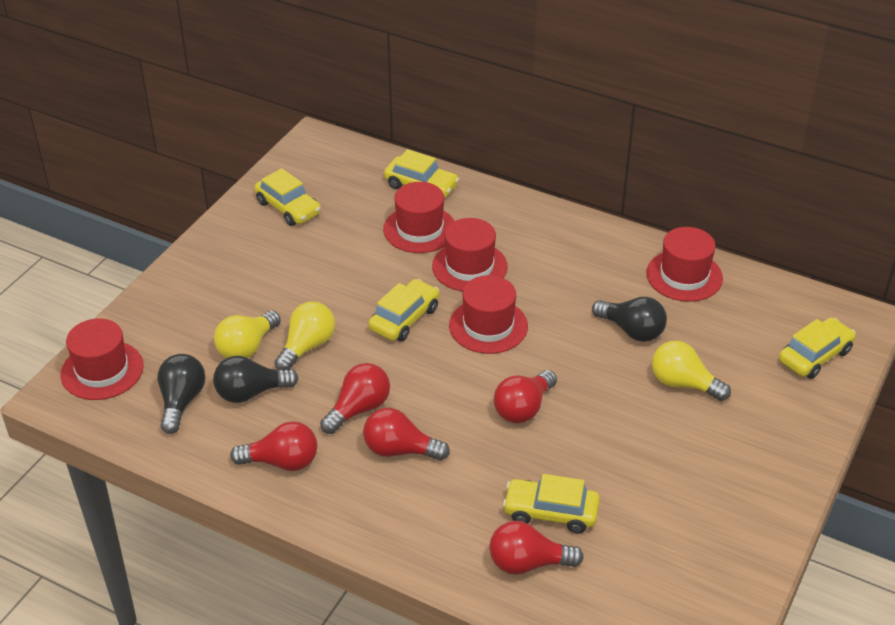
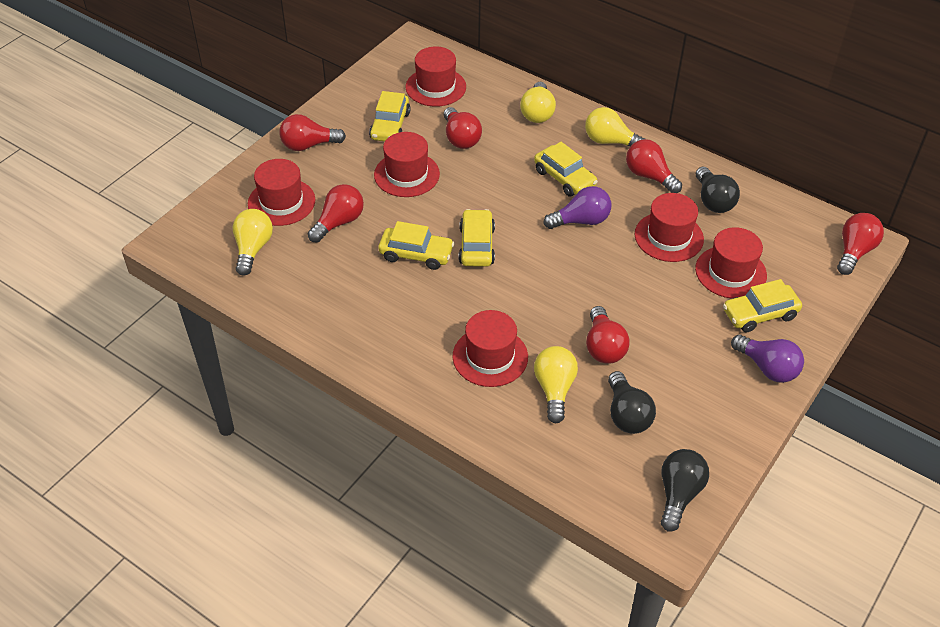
purple light bulb: 0 -> 2
red hat: 5 -> 6
red light bulb: 5 -> 6
yellow light bulb: 3 -> 4

